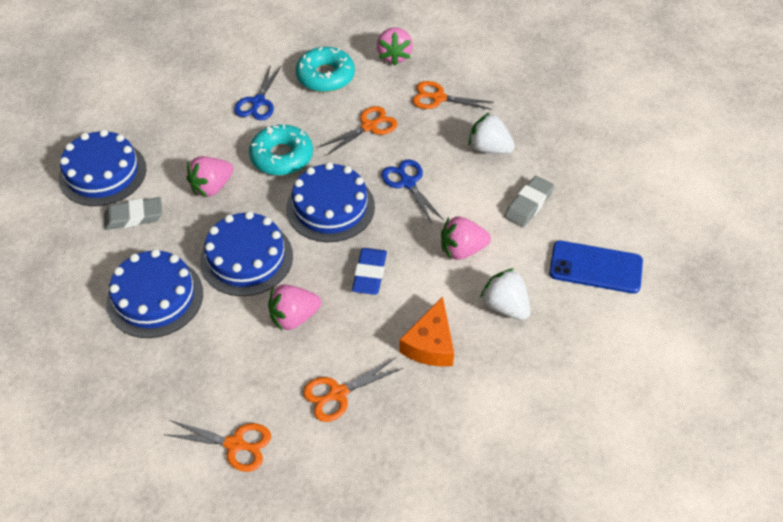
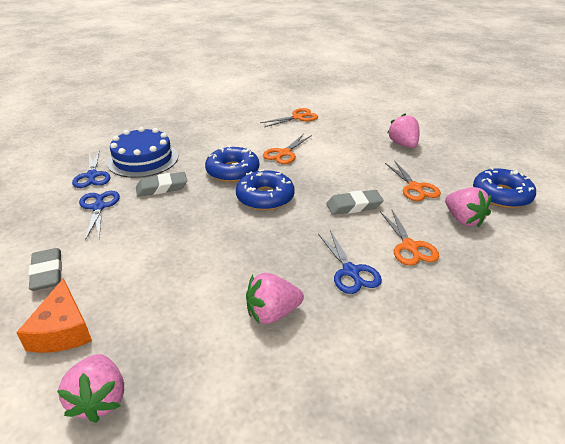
blue cake: 4 -> 1
blue donut: 0 -> 3
blue eraser: 1 -> 0
blue phone: 1 -> 0
blue scissors: 2 -> 3
grey eraser: 2 -> 3
turquoise donut: 2 -> 0
white strawberry: 2 -> 0

